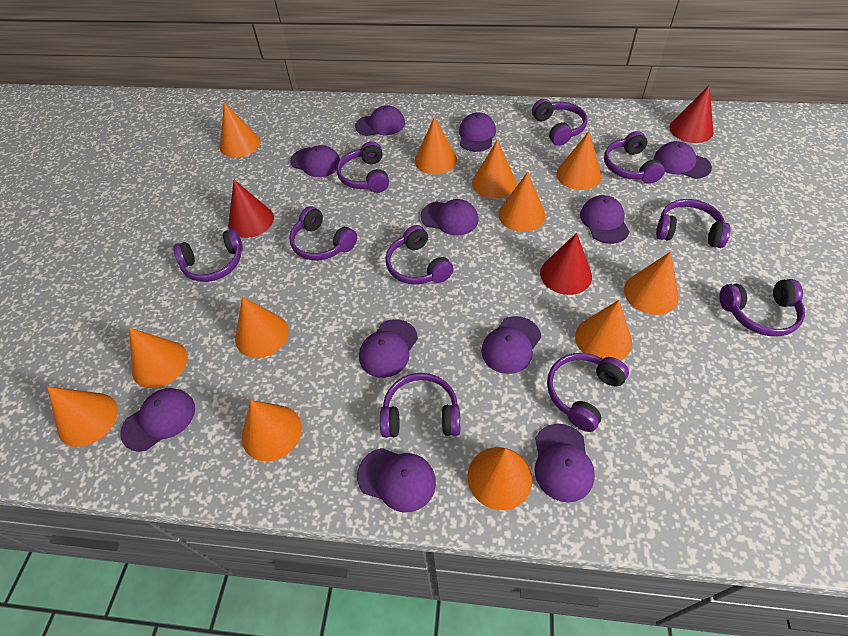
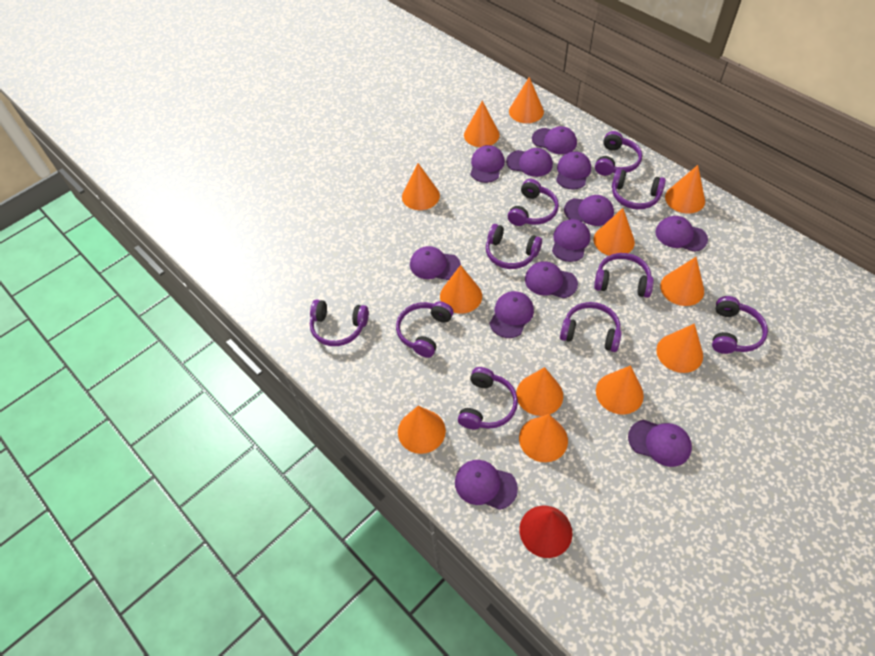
purple cap: 11 -> 12
red cone: 3 -> 1

